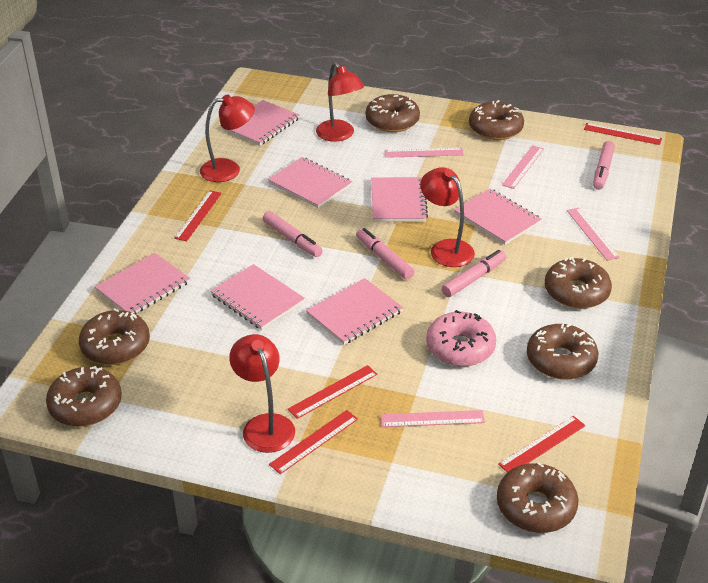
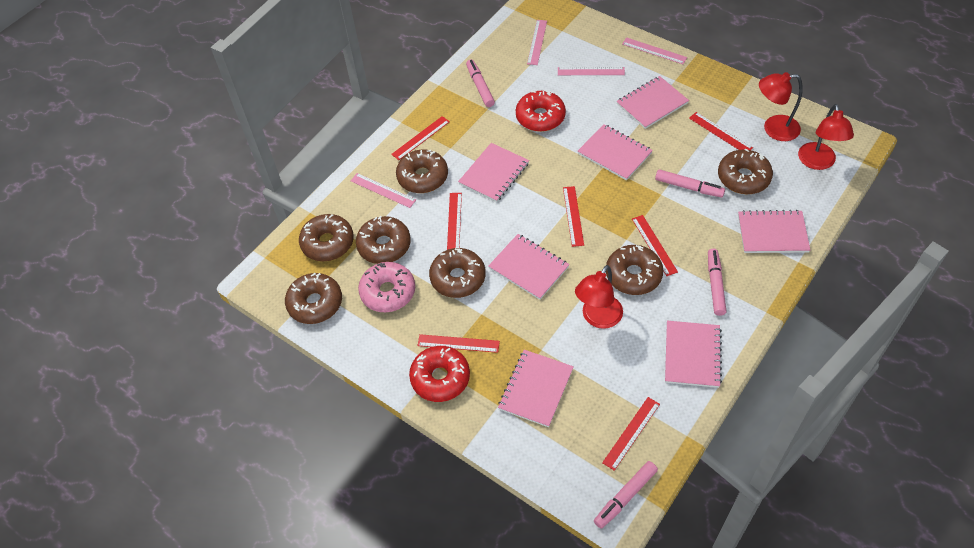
red donut: 0 -> 2
red lamp: 4 -> 3
red ruler: 5 -> 7

